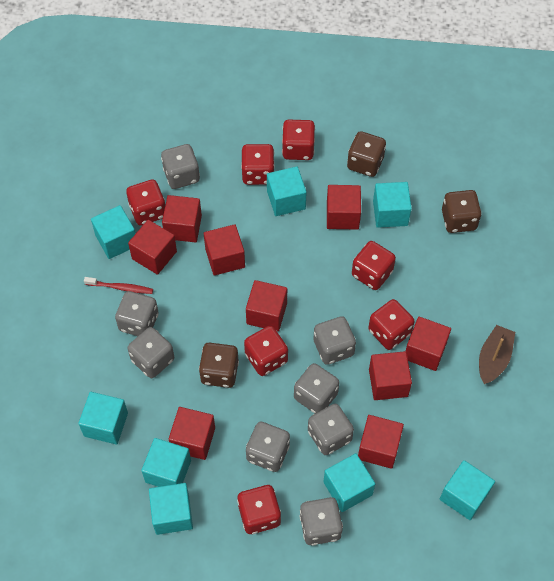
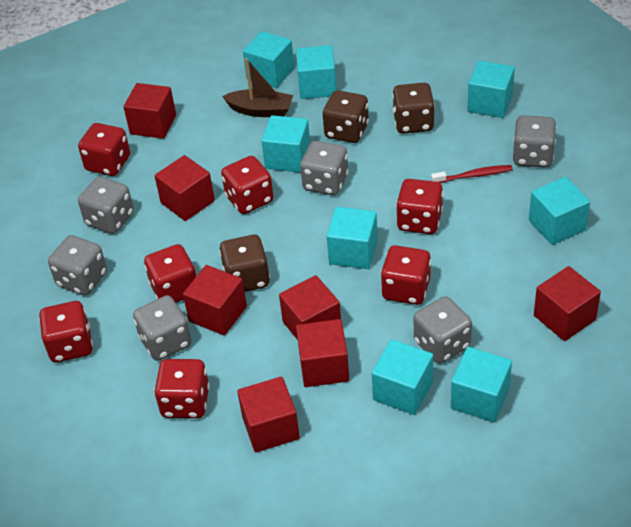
grey dice: 8 -> 6
red cube: 9 -> 7

